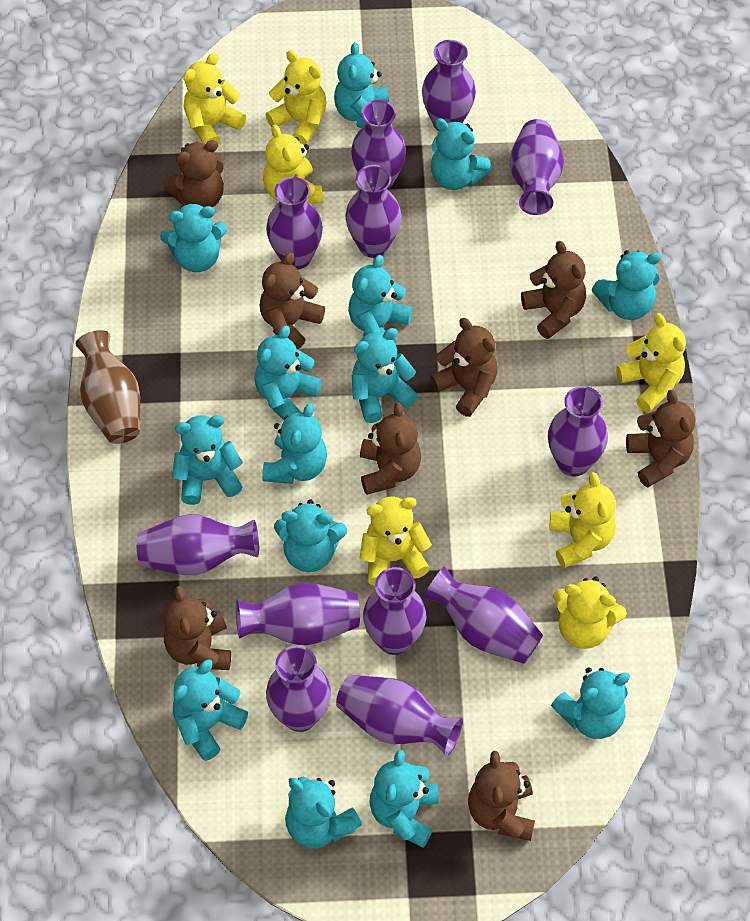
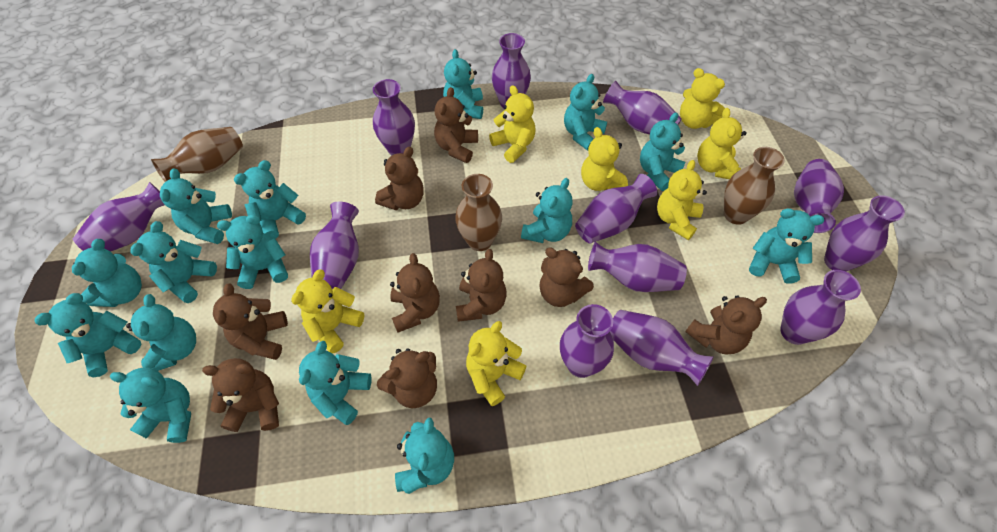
brown teddy bear: 8 -> 9
brown vase: 1 -> 3
turquoise teddy bear: 14 -> 15

